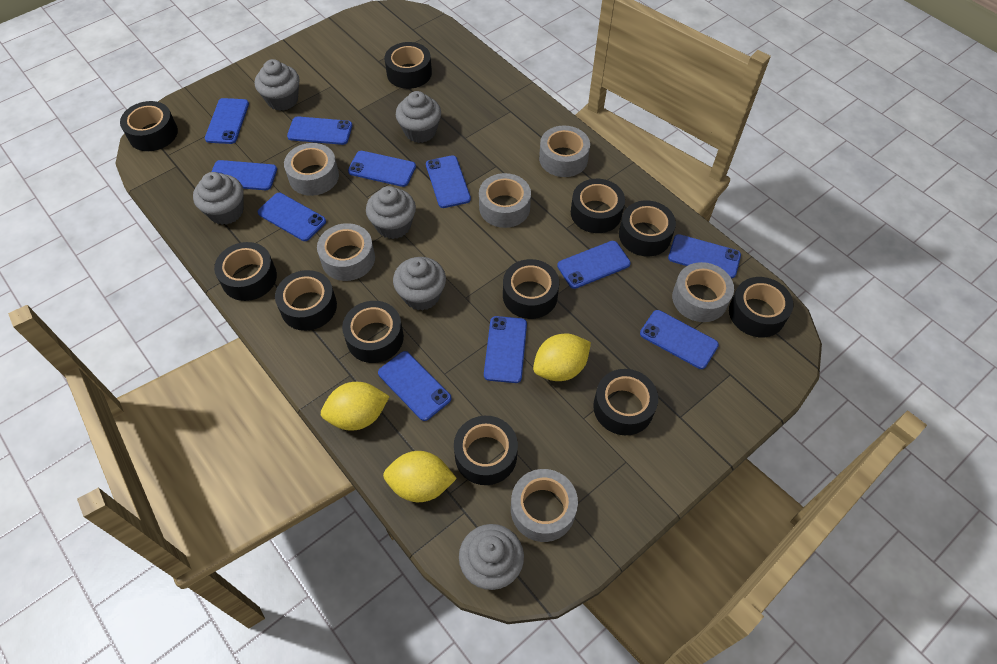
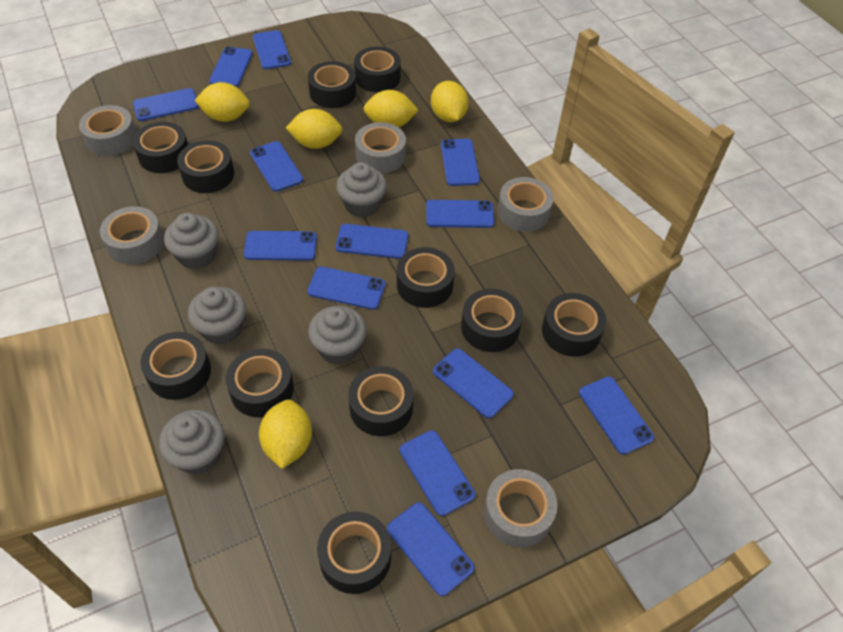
blue phone: 11 -> 13
grey cupcake: 6 -> 5
grey tape: 6 -> 5
yellow lemon: 3 -> 5

